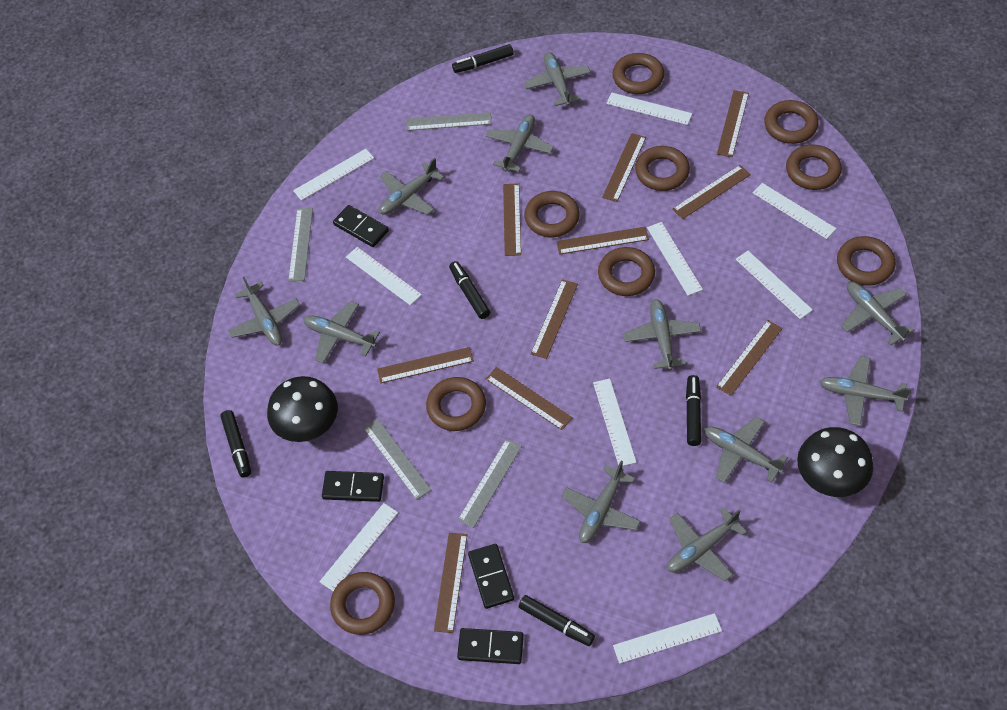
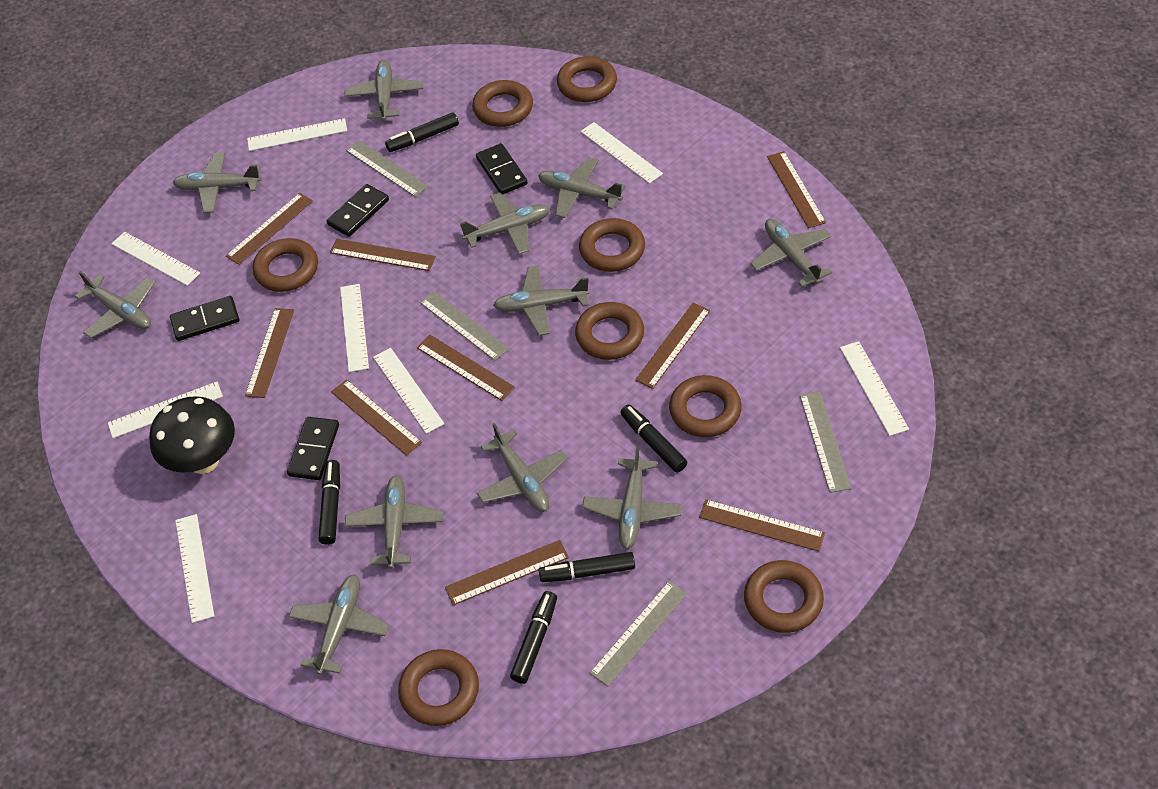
black mushroom: 2 -> 1
brown ring: 9 -> 8
brown ruler: 10 -> 9
white ruler: 9 -> 8

